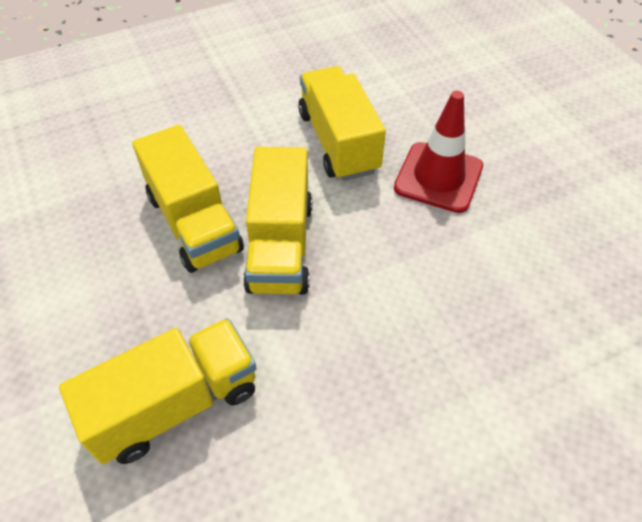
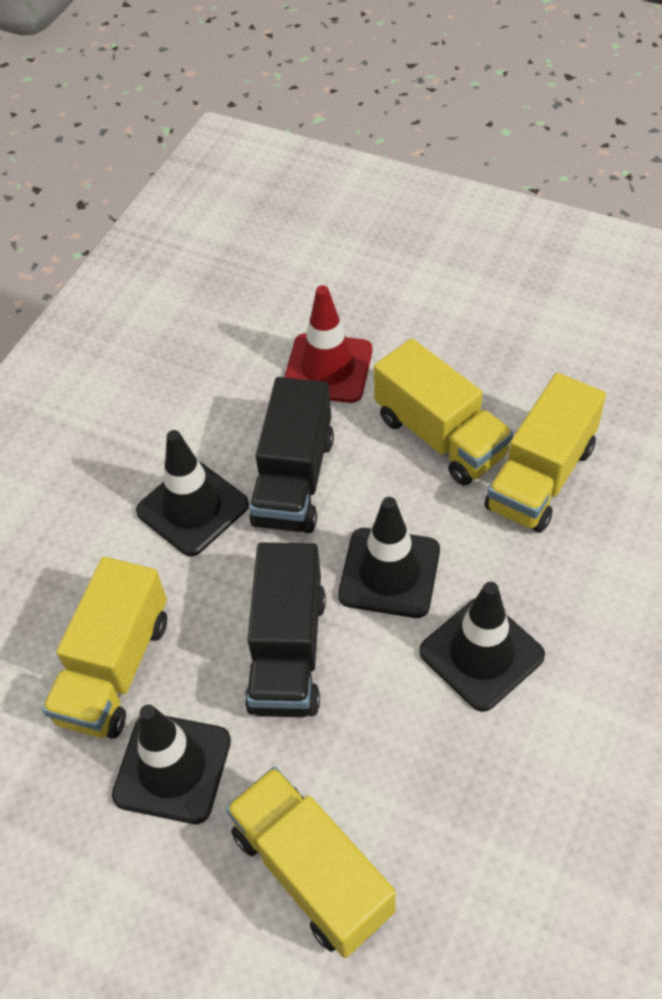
black traffic cone: 0 -> 4
black truck: 0 -> 2

